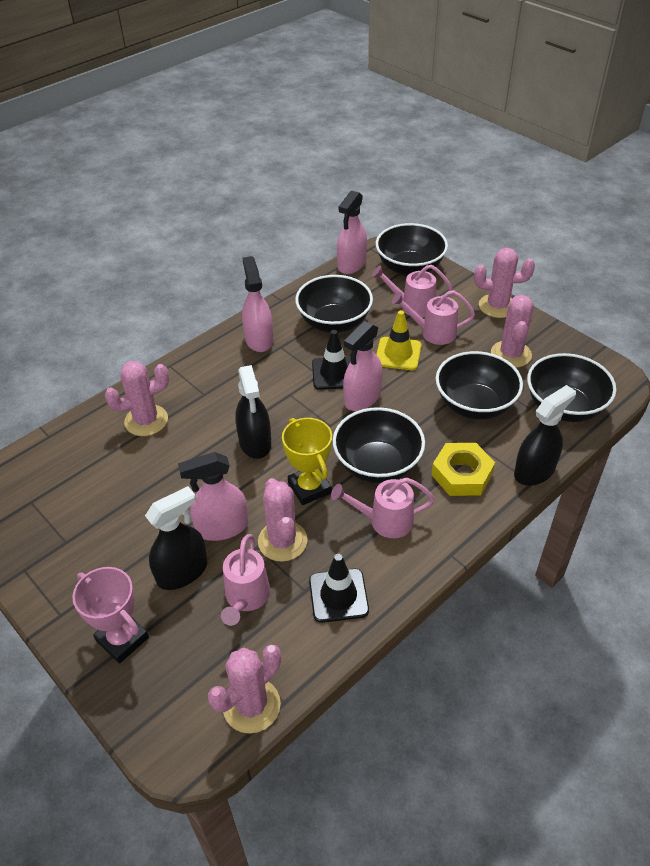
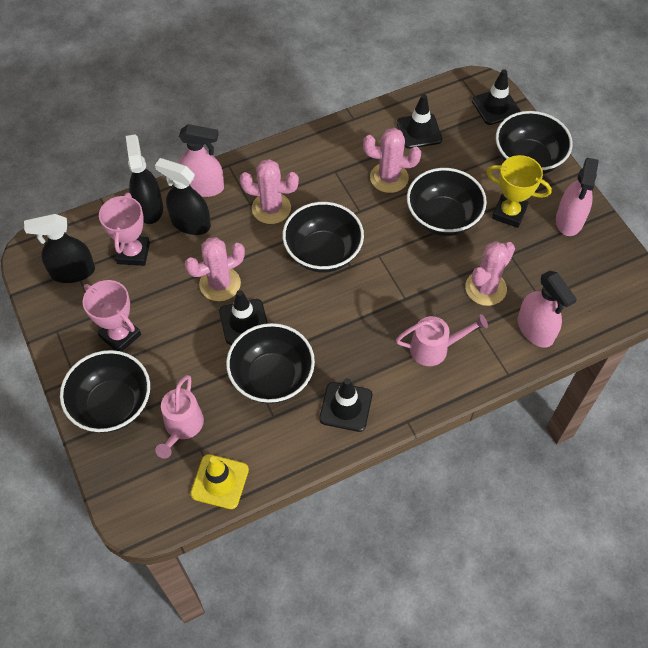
black traffic cone: 2 -> 4
pink cactus: 5 -> 4
pink spray bottle: 4 -> 3
pink trophy: 1 -> 2
pink watering can: 4 -> 2
yellow nut: 1 -> 0

